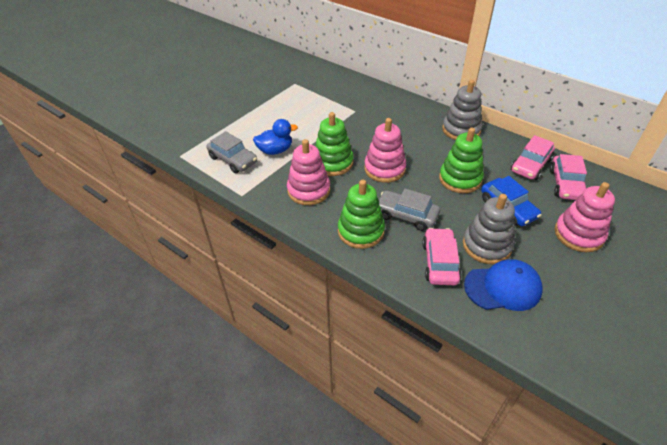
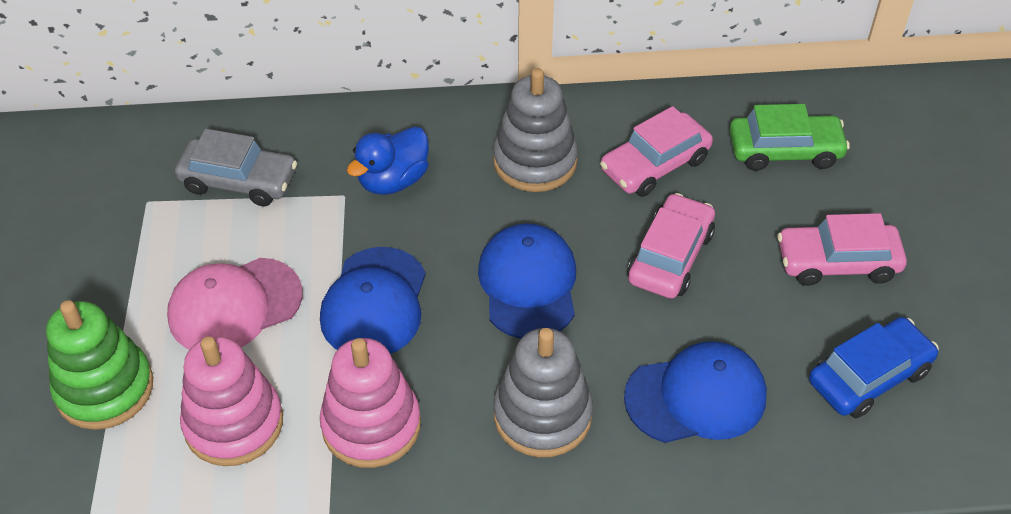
blue cap: 1 -> 3
green car: 0 -> 1
green stacking toy: 3 -> 1
grey car: 2 -> 1
pink cap: 0 -> 1
pink stacking toy: 3 -> 2

